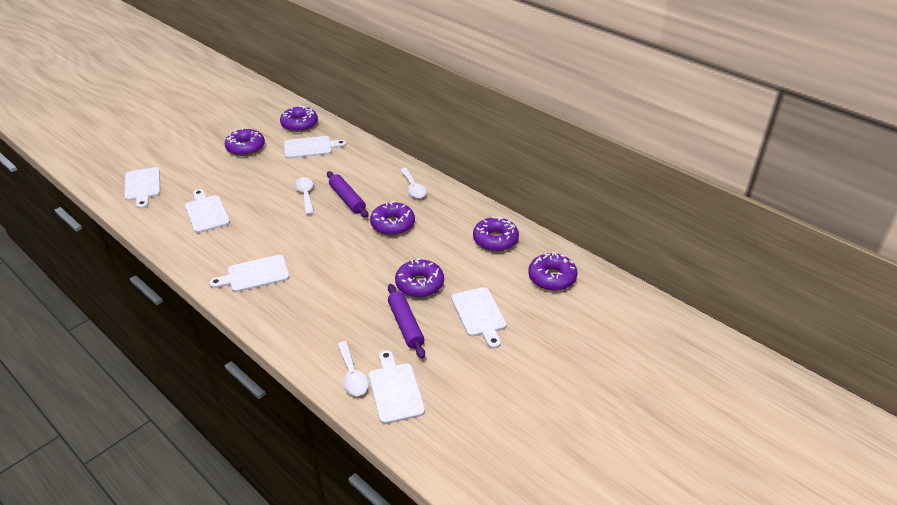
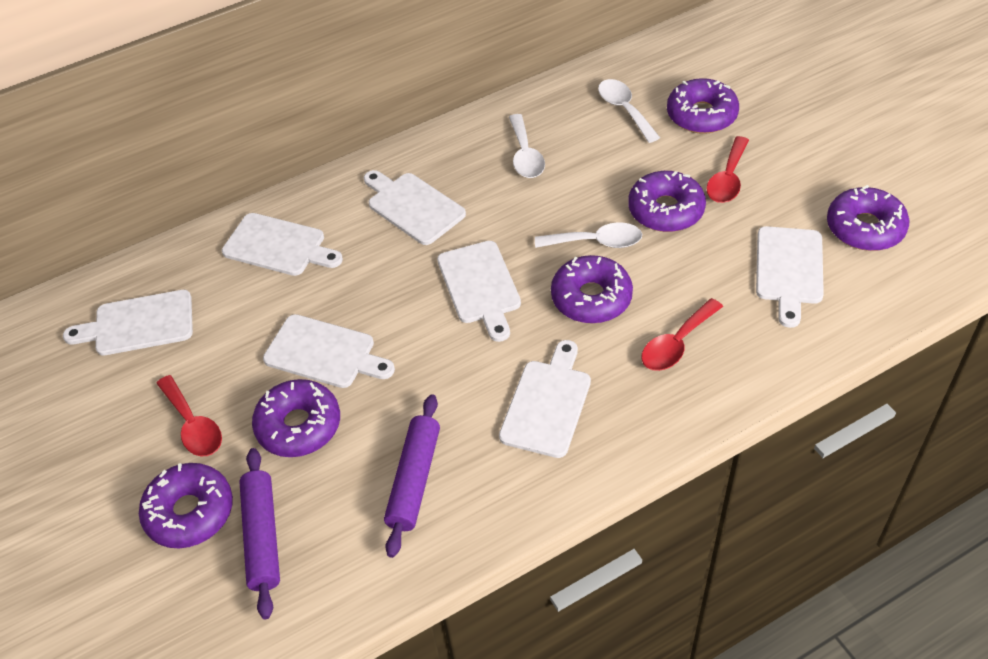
red spoon: 0 -> 3
white cutting board: 6 -> 7

